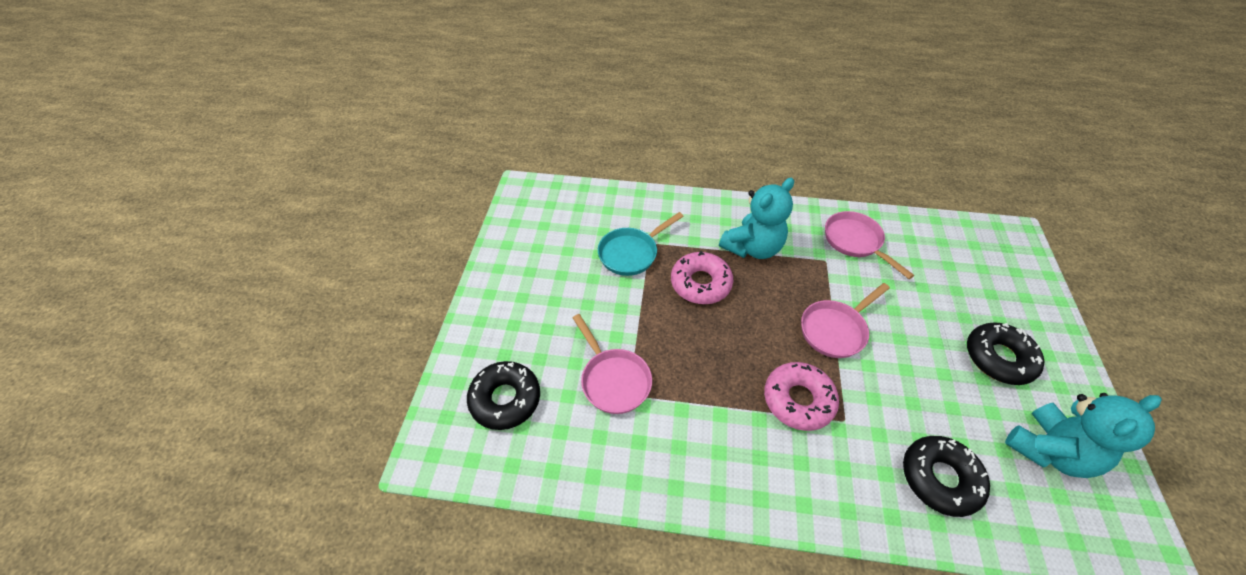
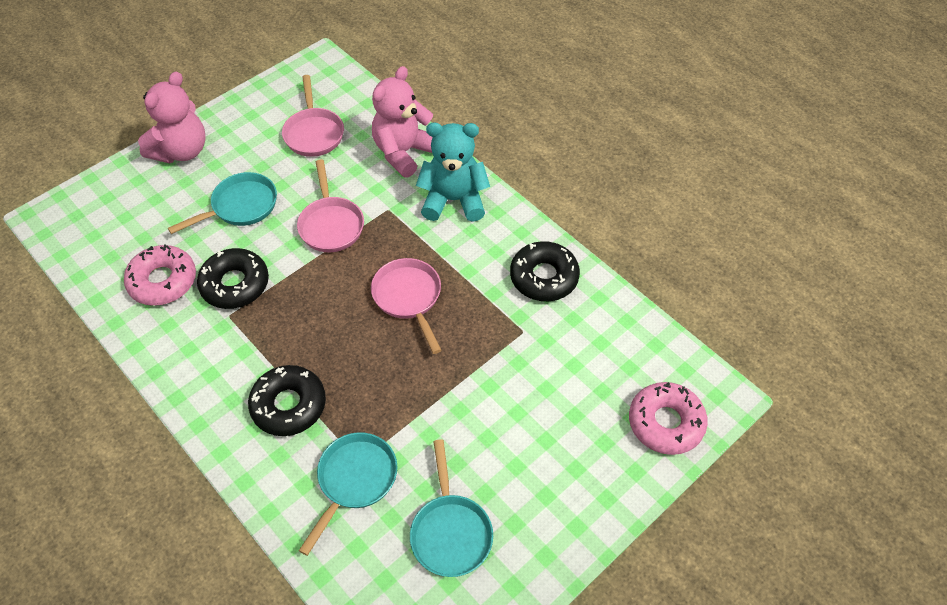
pink teddy bear: 0 -> 2
turquoise pan: 1 -> 3
turquoise teddy bear: 2 -> 1

